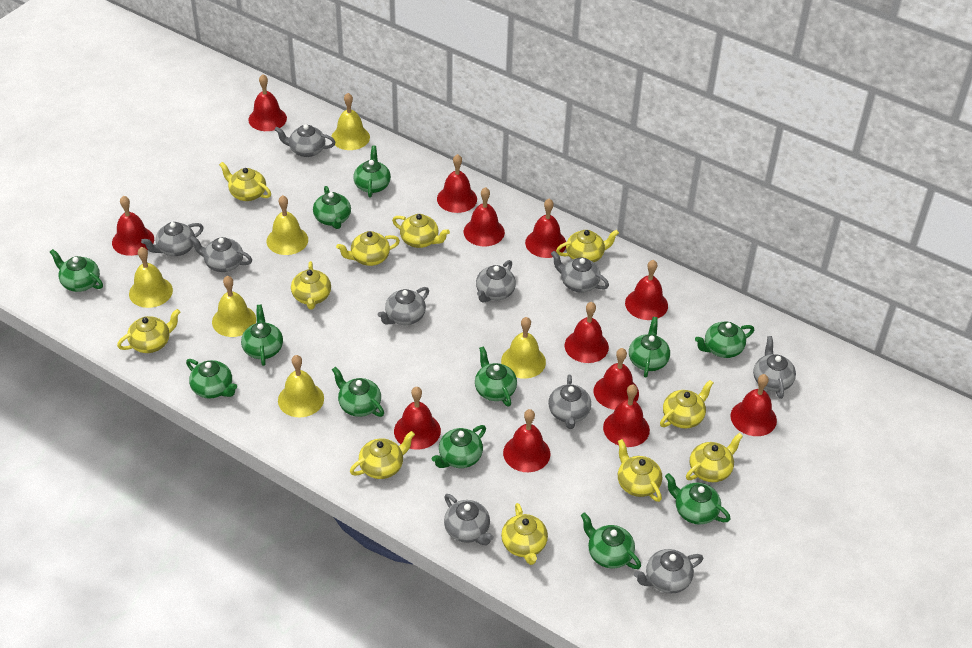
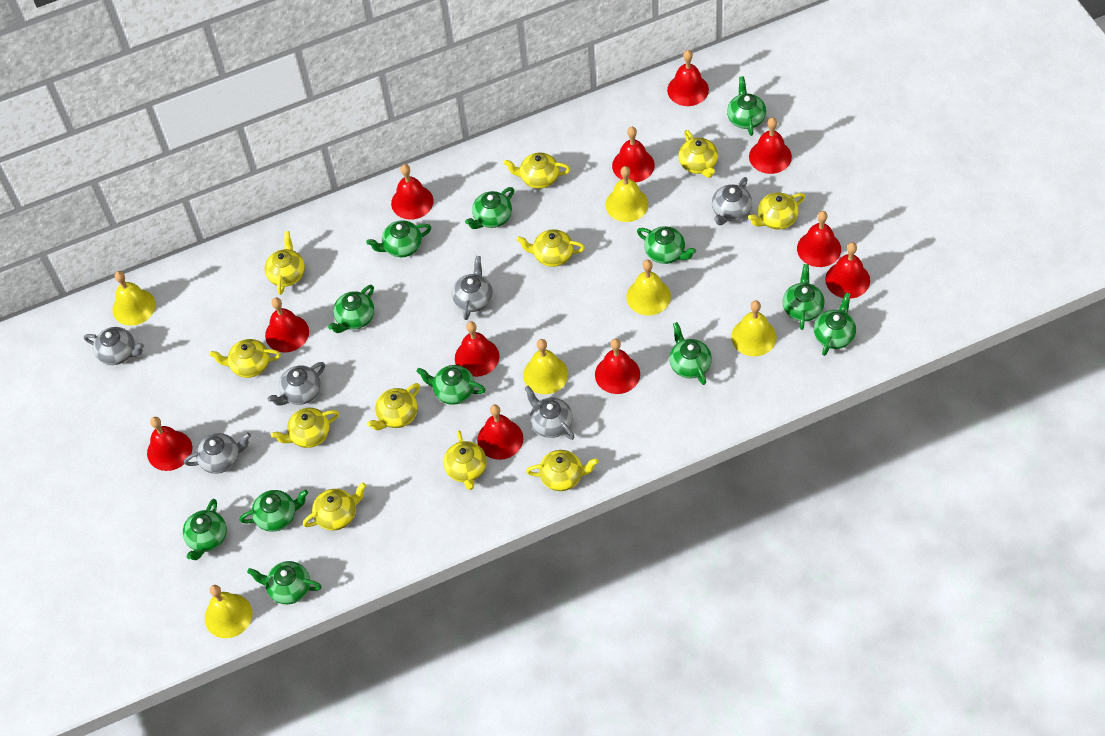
grey teapot: 10 -> 6
red bell: 12 -> 11

